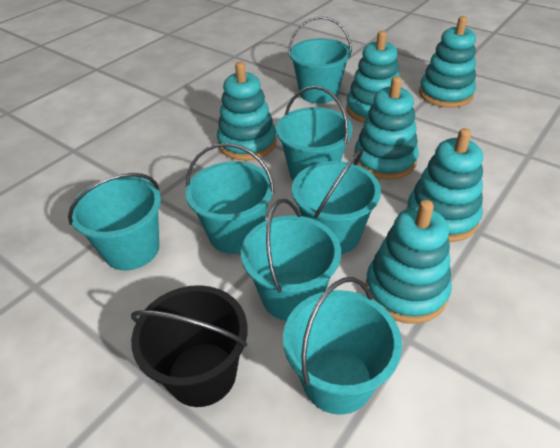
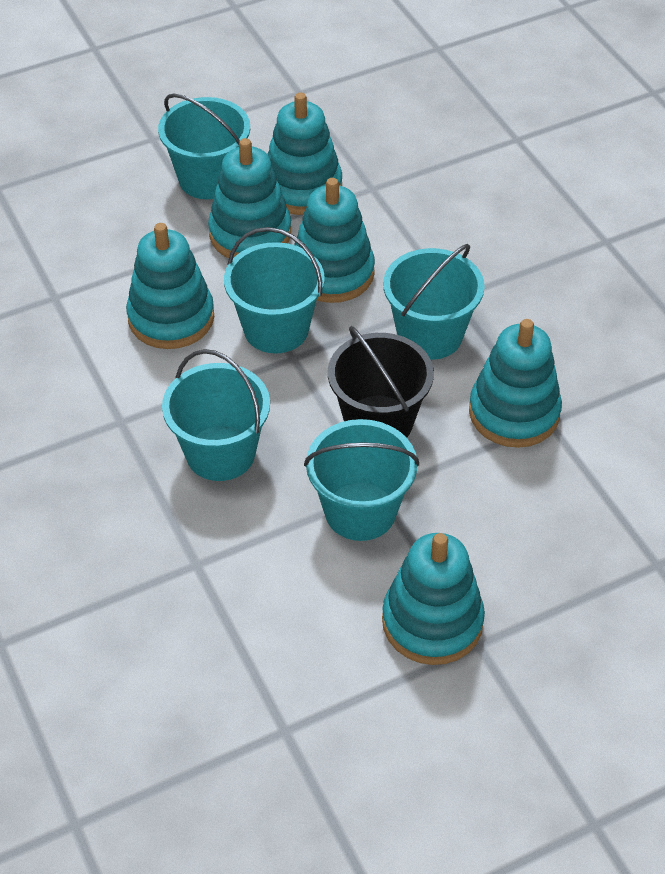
turquoise bucket: 7 -> 5

